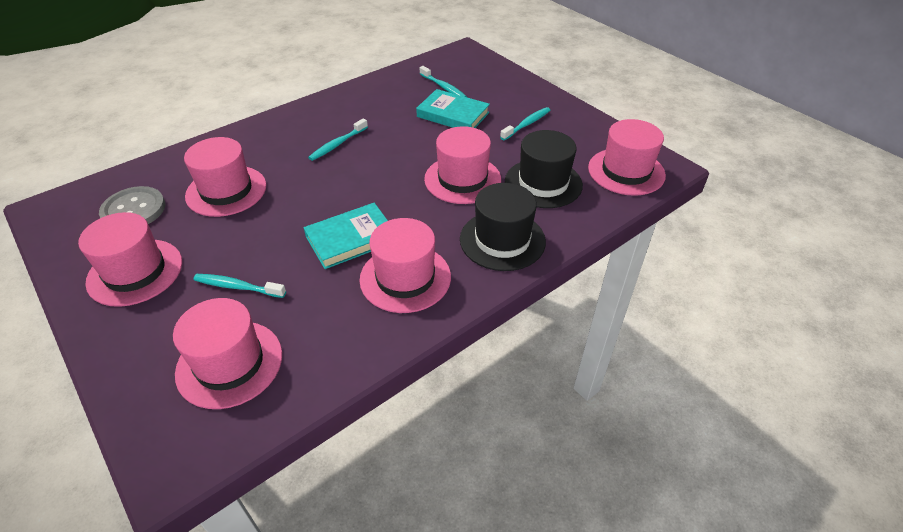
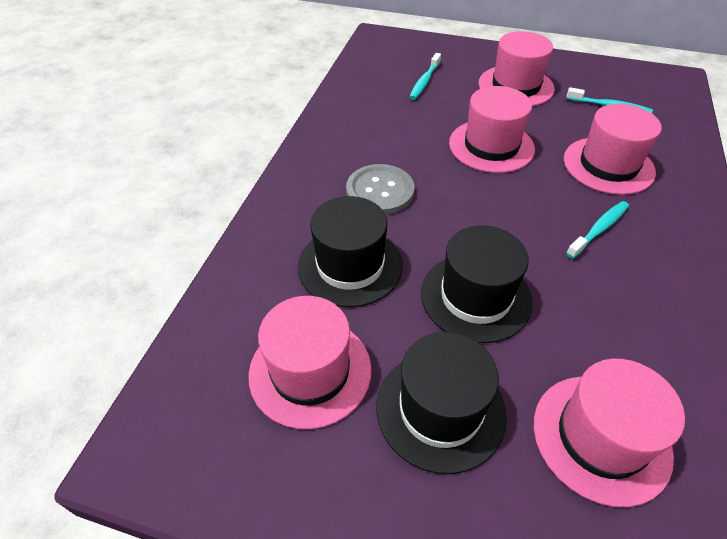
black hat: 2 -> 3
pink hat: 6 -> 5
turquoise book: 2 -> 0
turquoise toothbrush: 4 -> 3

